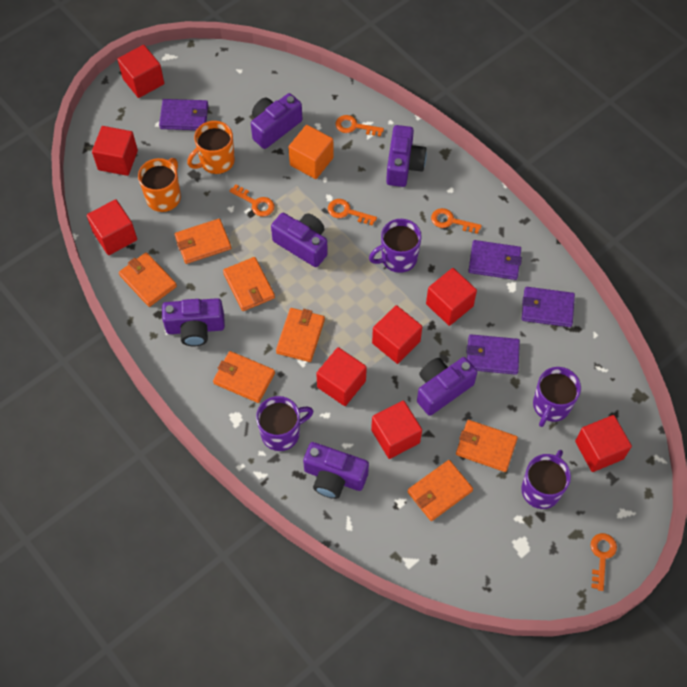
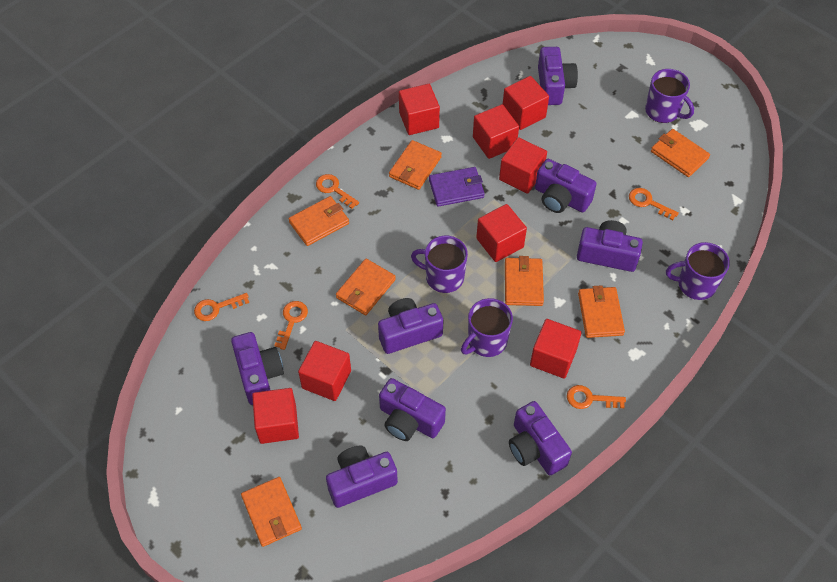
orange cube: 1 -> 0
orange mug: 2 -> 0
purple camera: 6 -> 8
purple wallet: 4 -> 1

